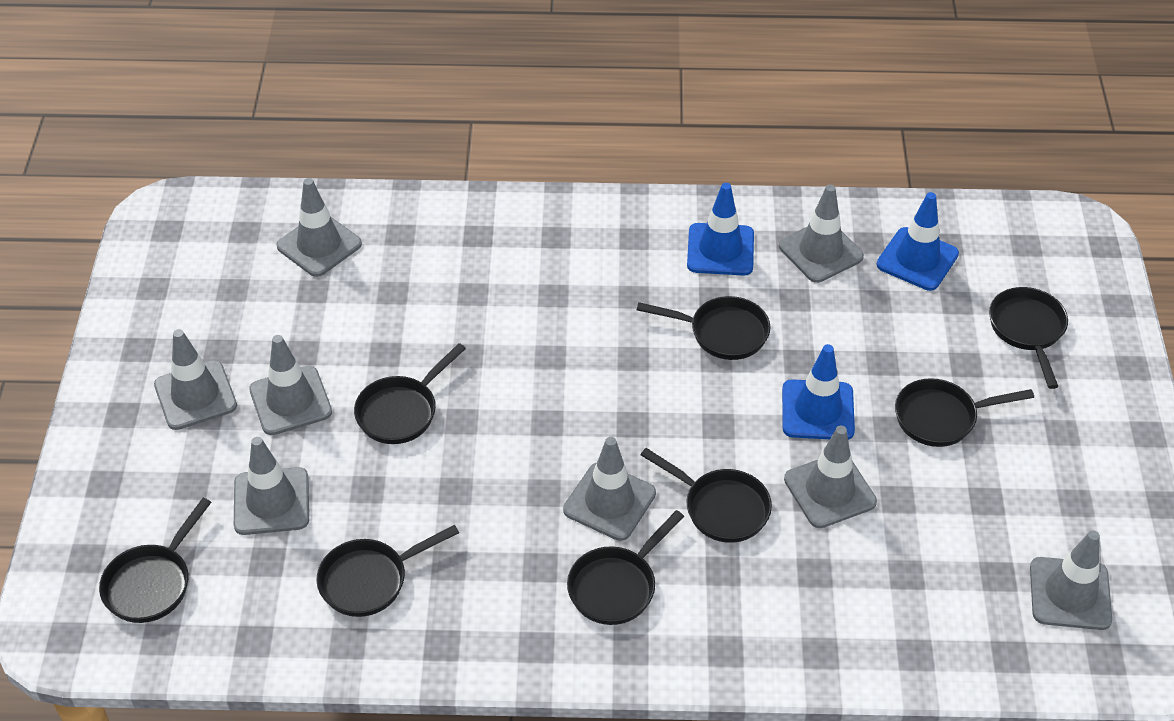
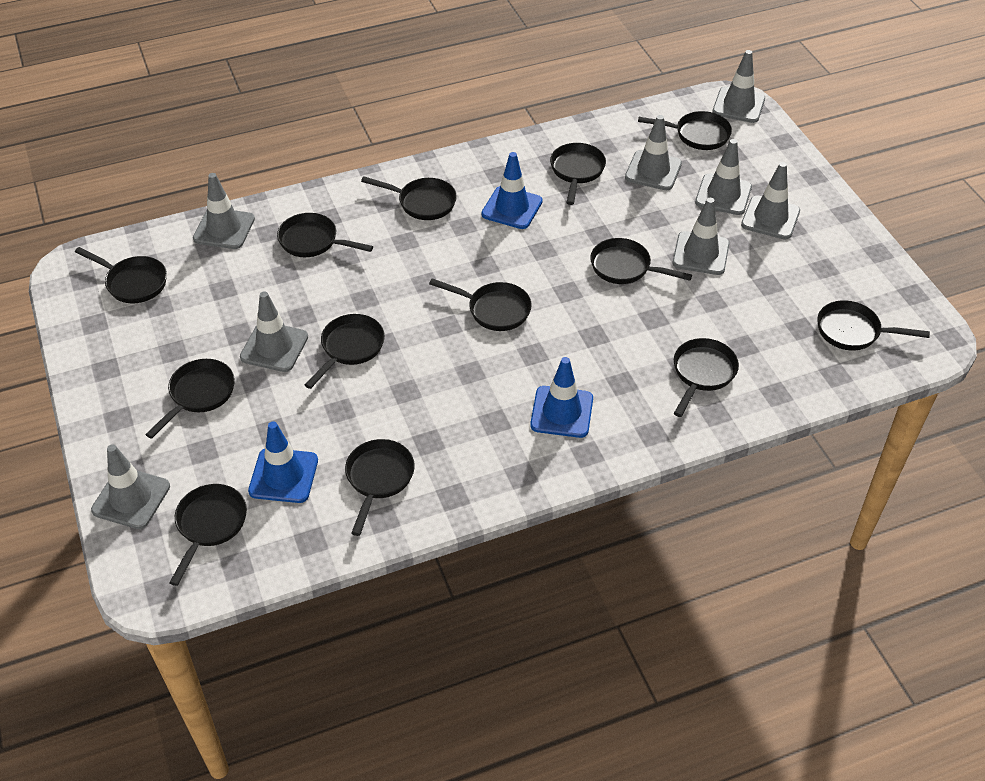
black pan: 8 -> 13

